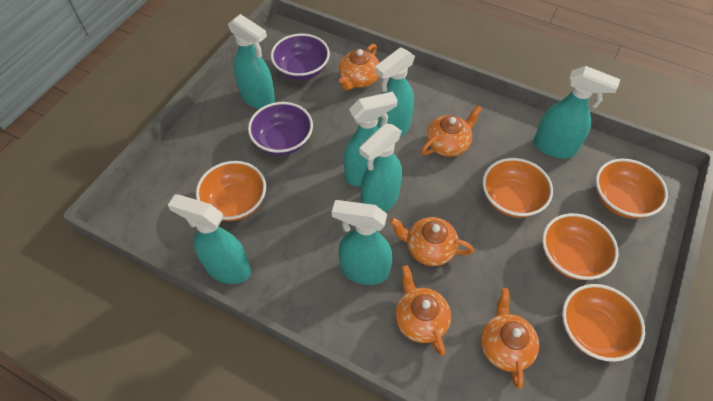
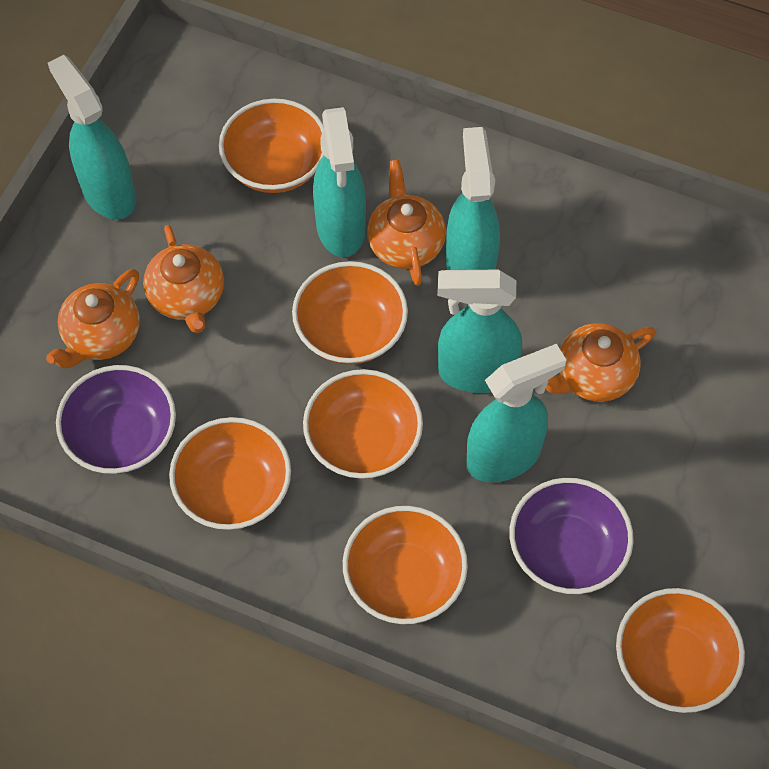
orange bowl: 5 -> 6
orange teapot: 5 -> 4
turquoise spray bottle: 7 -> 5

